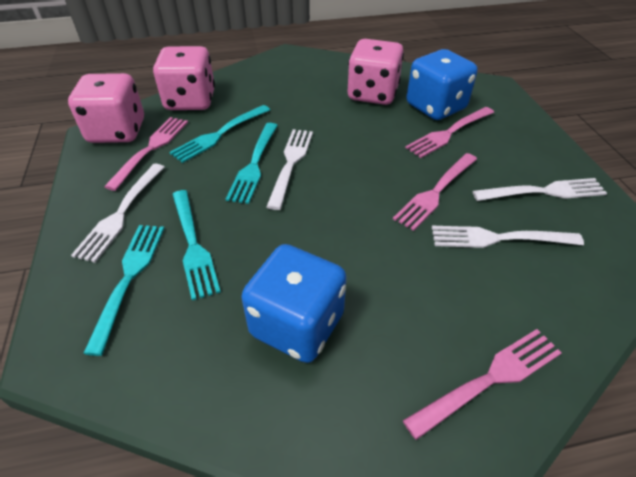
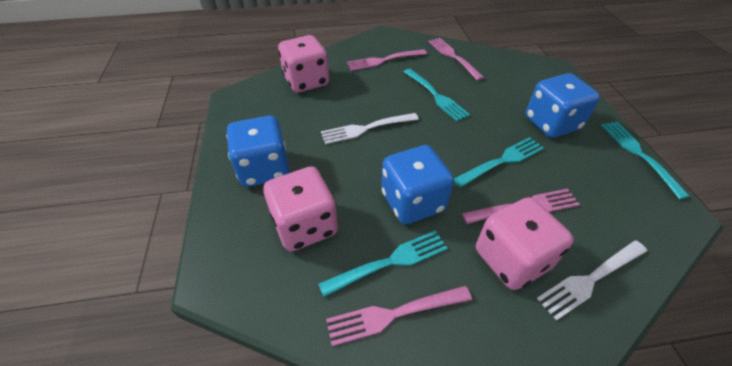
blue dice: 2 -> 3
white fork: 4 -> 2

